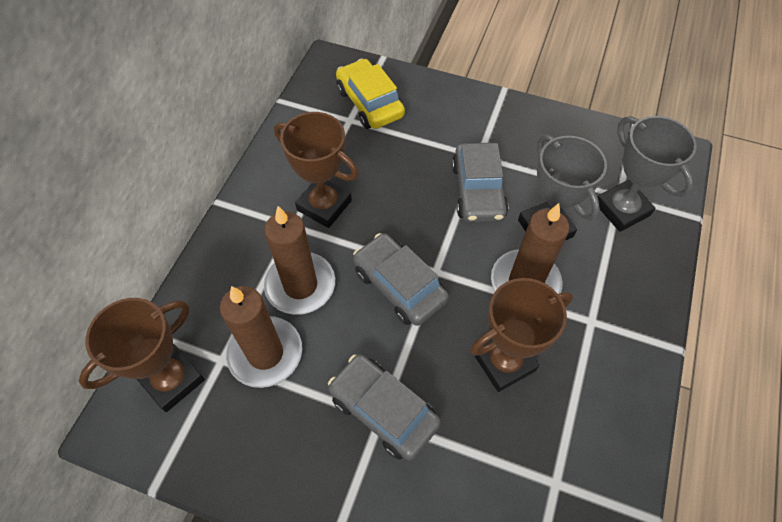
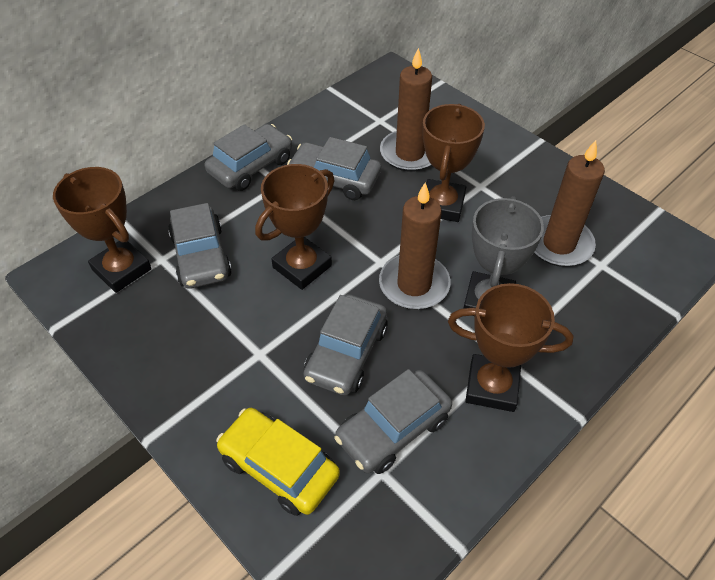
brown trophy: 3 -> 4
grey car: 3 -> 5
grey trophy: 2 -> 1

